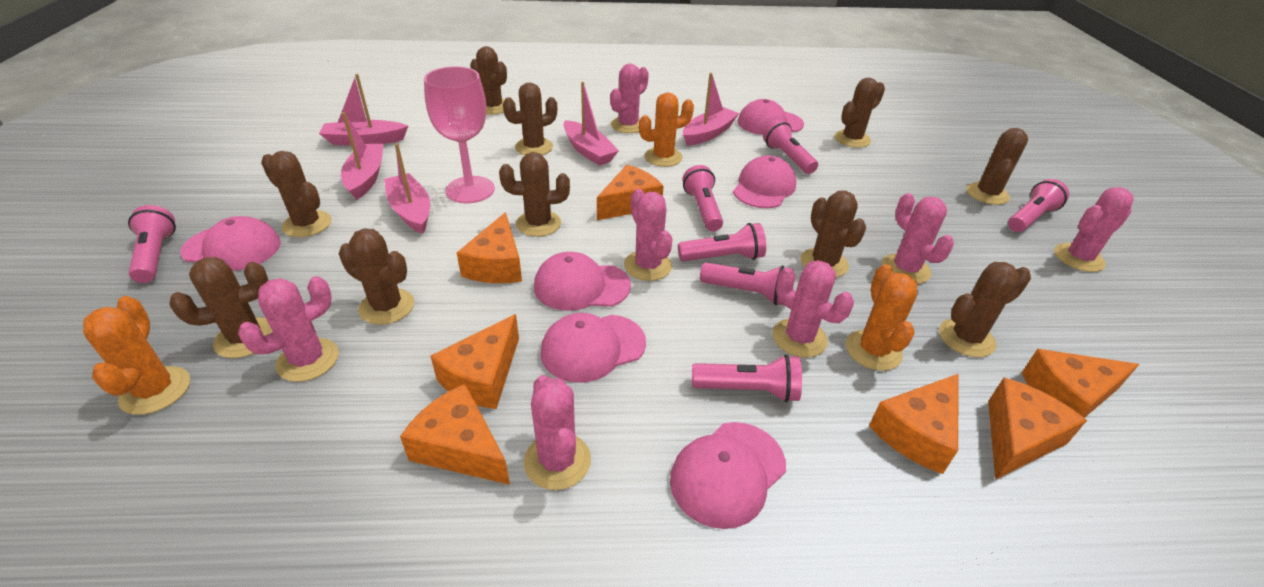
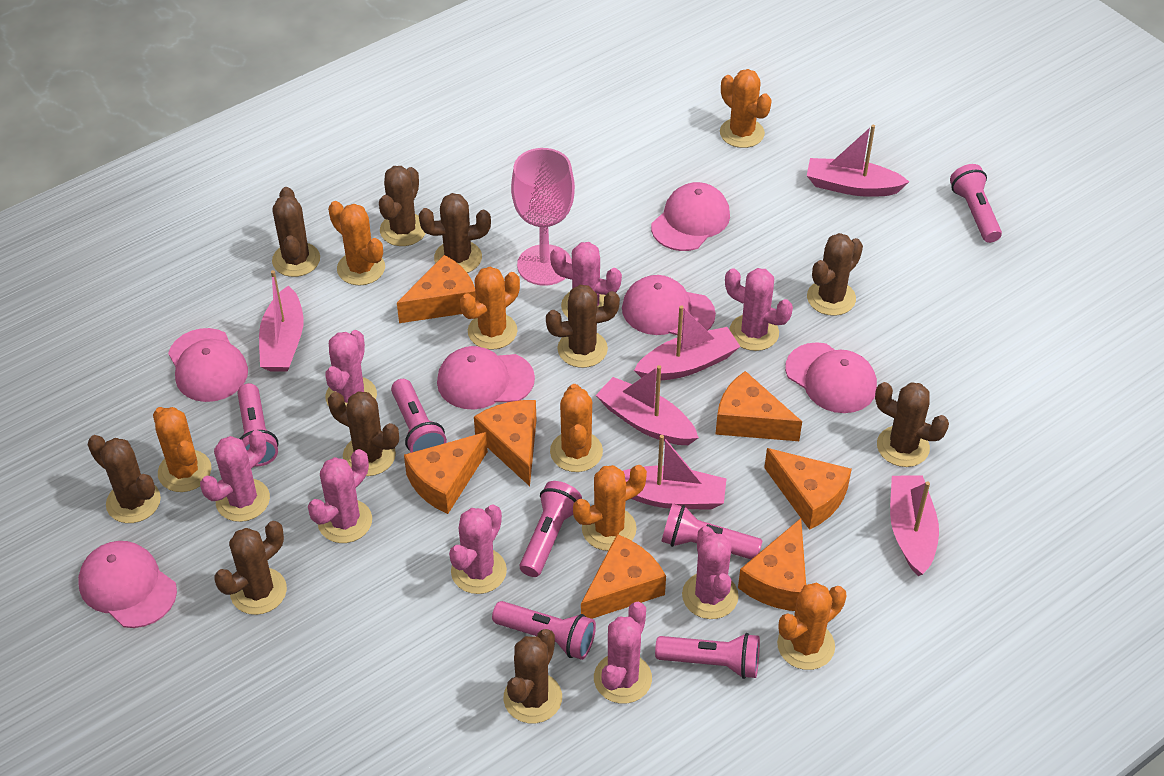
orange cactus: 3 -> 7
pink boat: 5 -> 6
pink cactus: 7 -> 8

